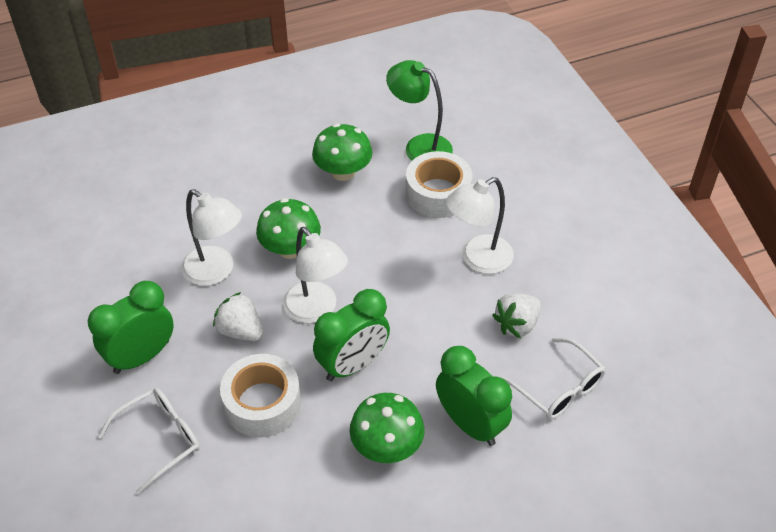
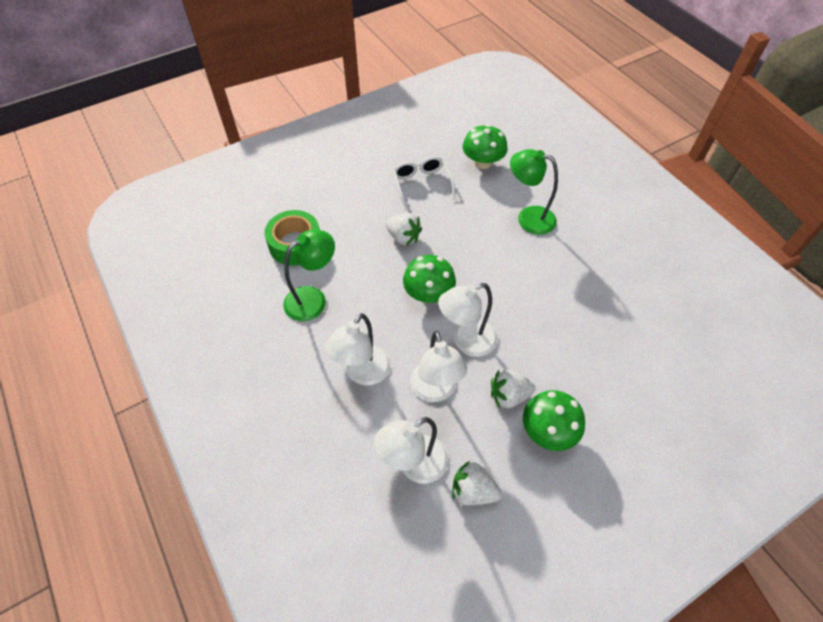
green clock: 3 -> 0
green lamp: 1 -> 2
green tape: 0 -> 1
white glasses: 2 -> 1
white lamp: 3 -> 4
white strawberry: 2 -> 3
white tape: 2 -> 0

